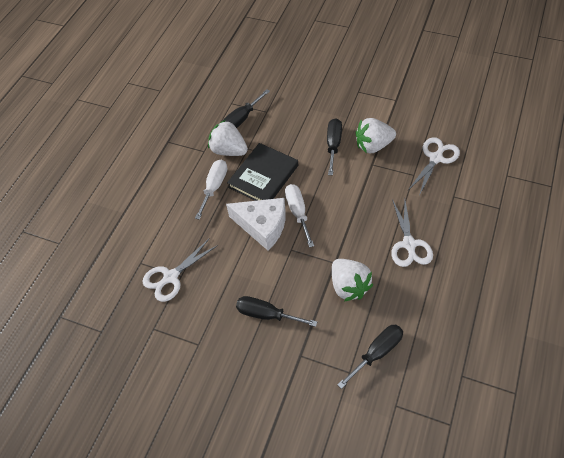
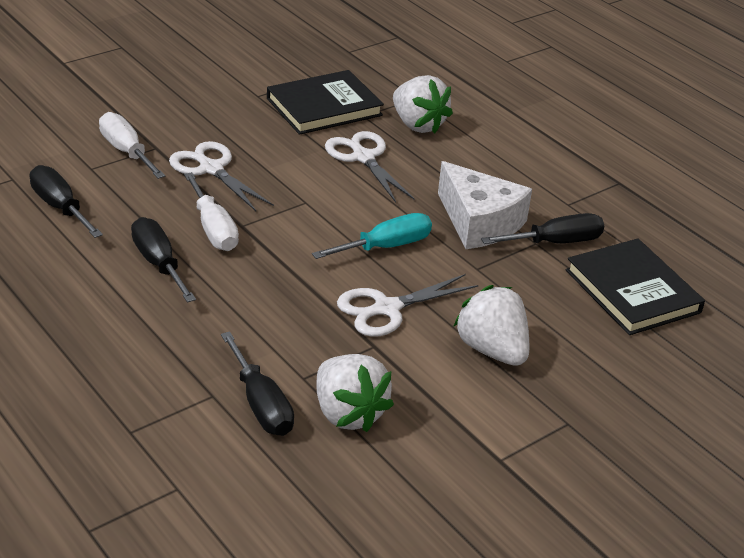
black book: 1 -> 2
turquoise screwdriver: 0 -> 1

